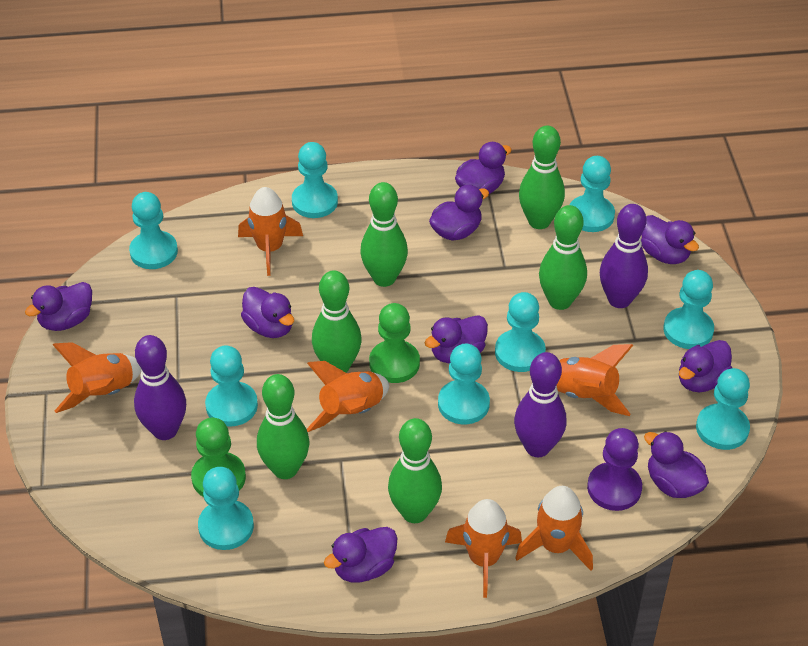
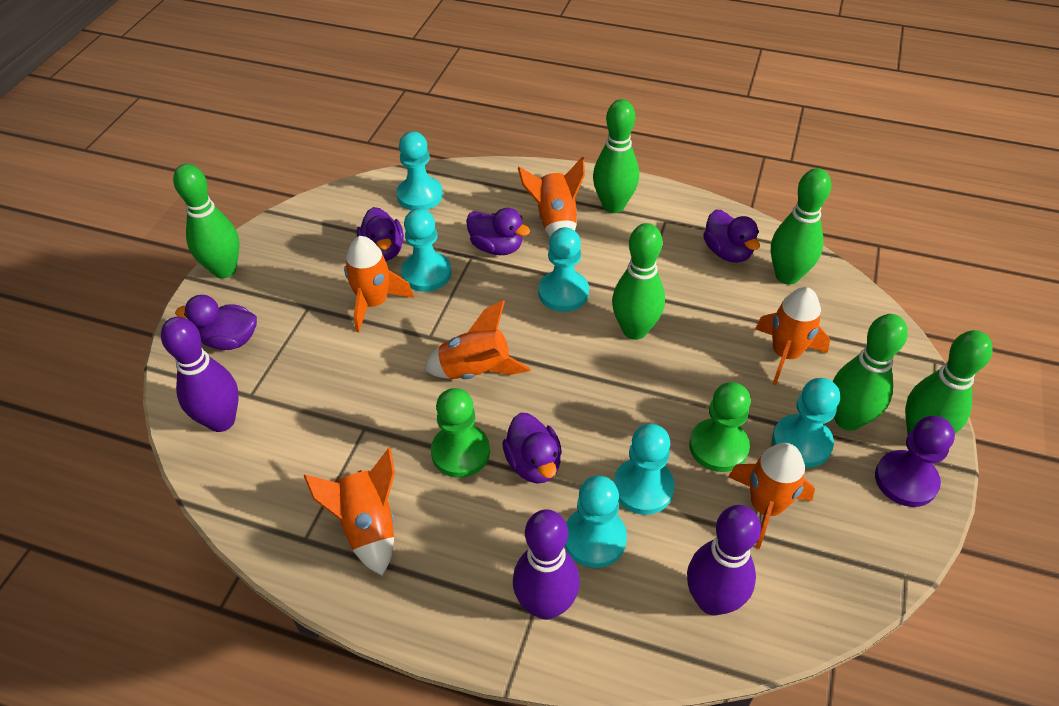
purple duck: 9 -> 5
turquoise pawn: 9 -> 6

